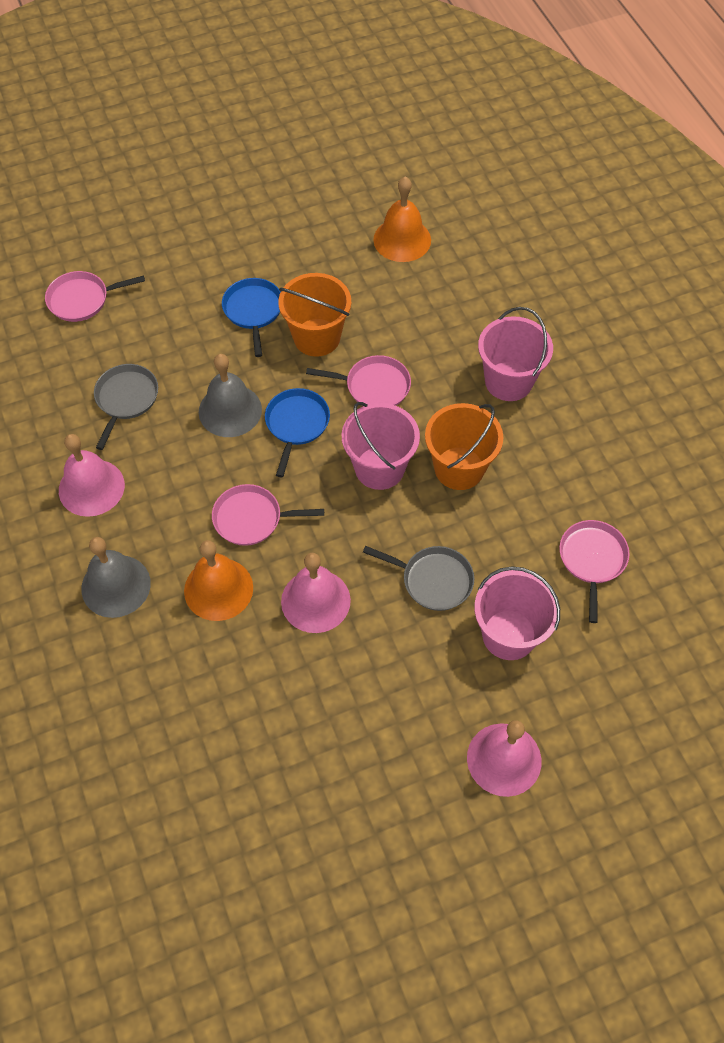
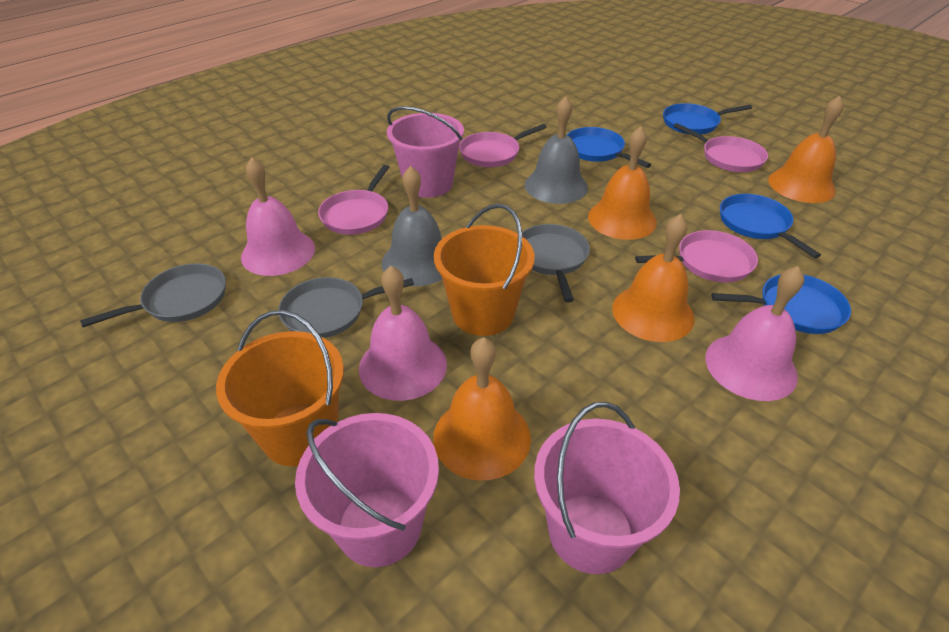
blue pan: 2 -> 4
grey pan: 2 -> 3
orange bell: 2 -> 4

